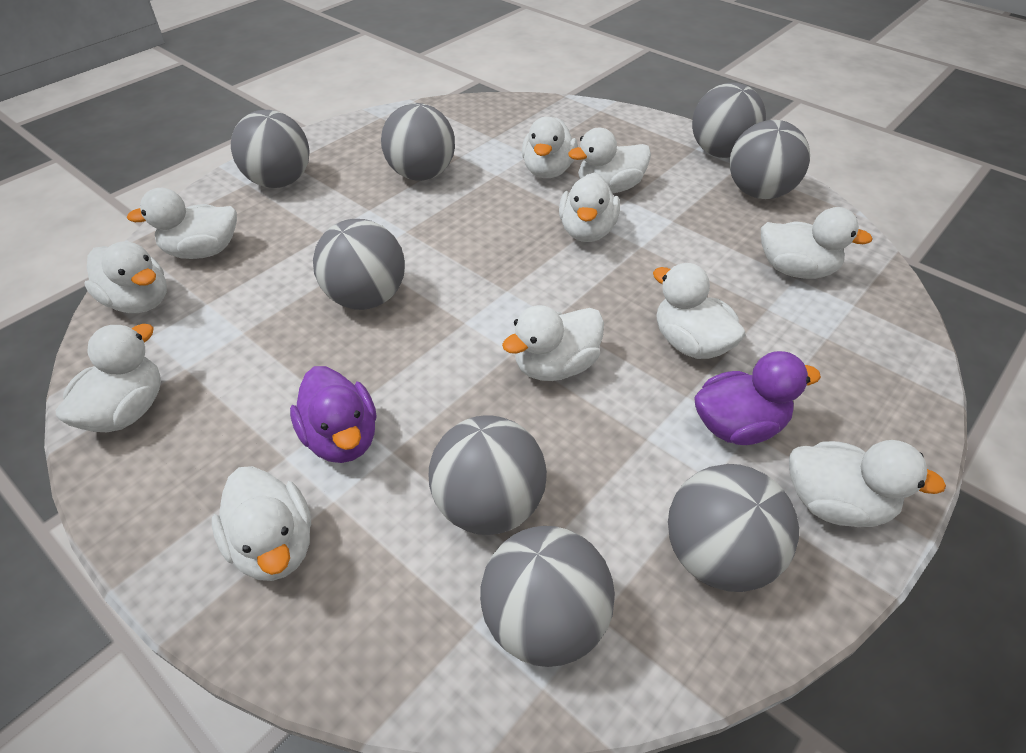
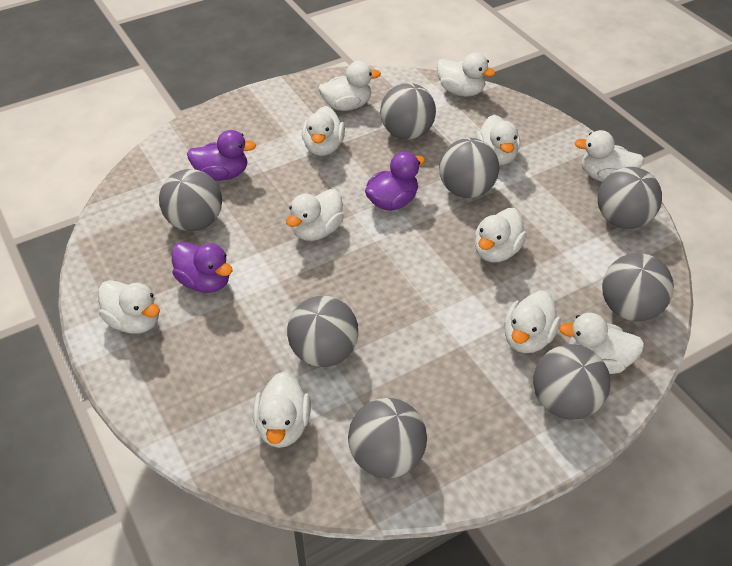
purple duck: 2 -> 3

